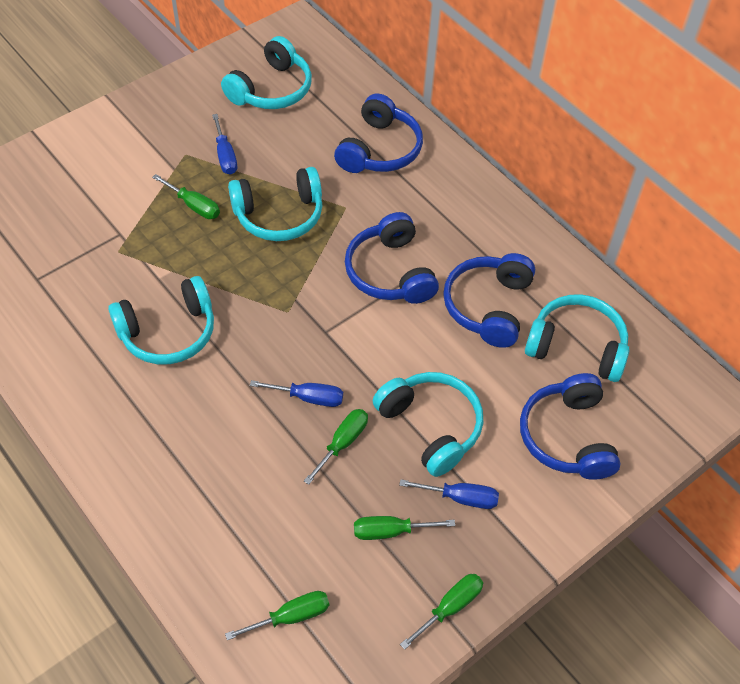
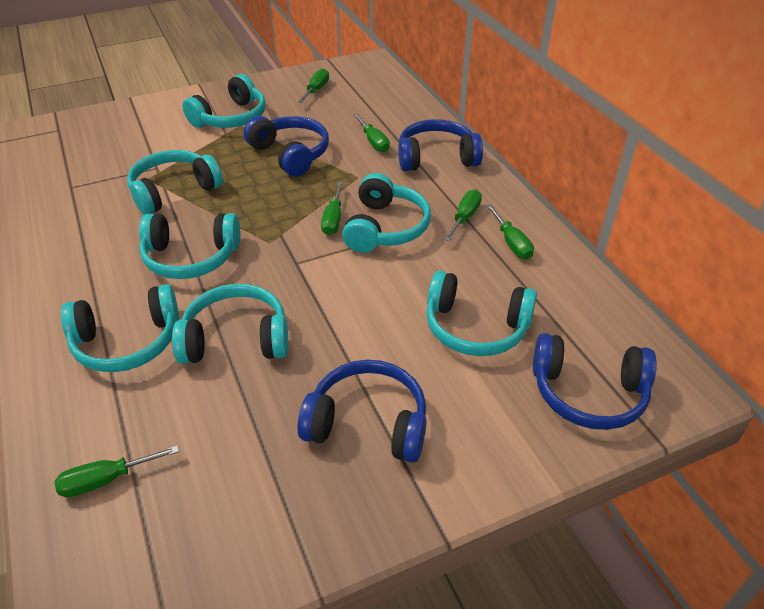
blue screwdriver: 3 -> 0
green screwdriver: 5 -> 6
turquoise headphones: 5 -> 7

